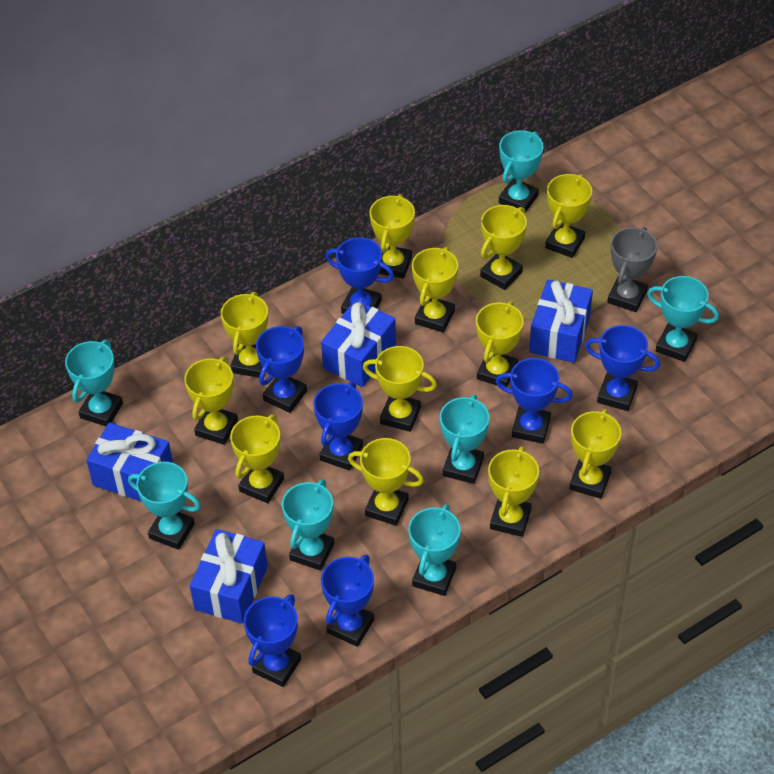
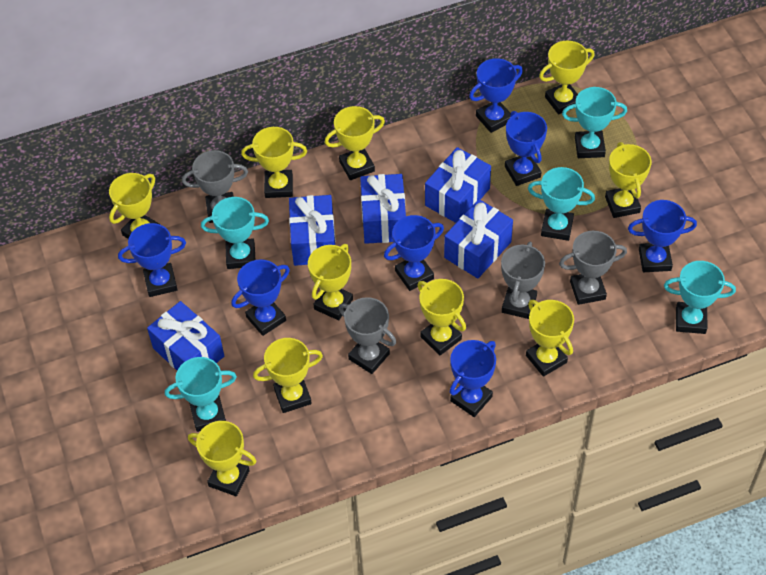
blue gift: 4 -> 5
grey trophy: 1 -> 4
turquoise trophy: 7 -> 5
yellow trophy: 12 -> 10

